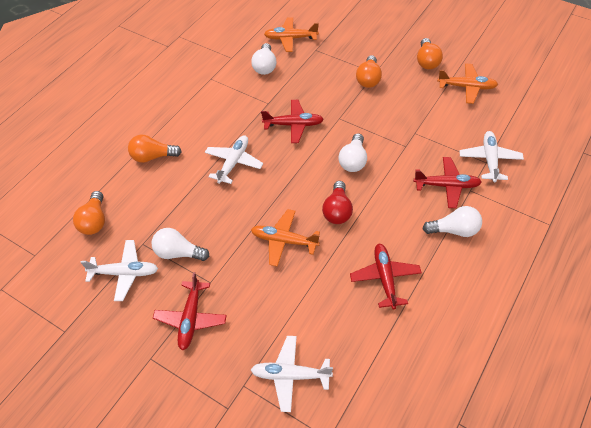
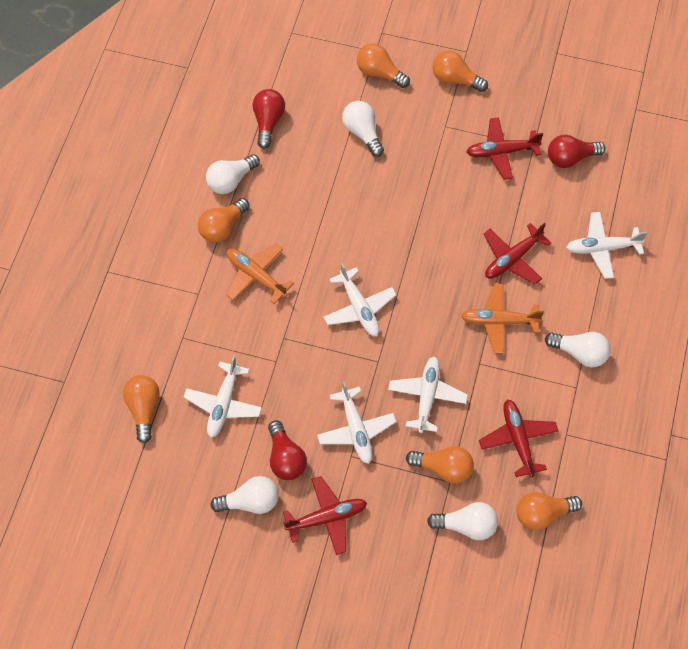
orange light bulb: 4 -> 6
orange plane: 3 -> 2
red light bulb: 1 -> 3
white light bulb: 4 -> 5
white plane: 4 -> 5

